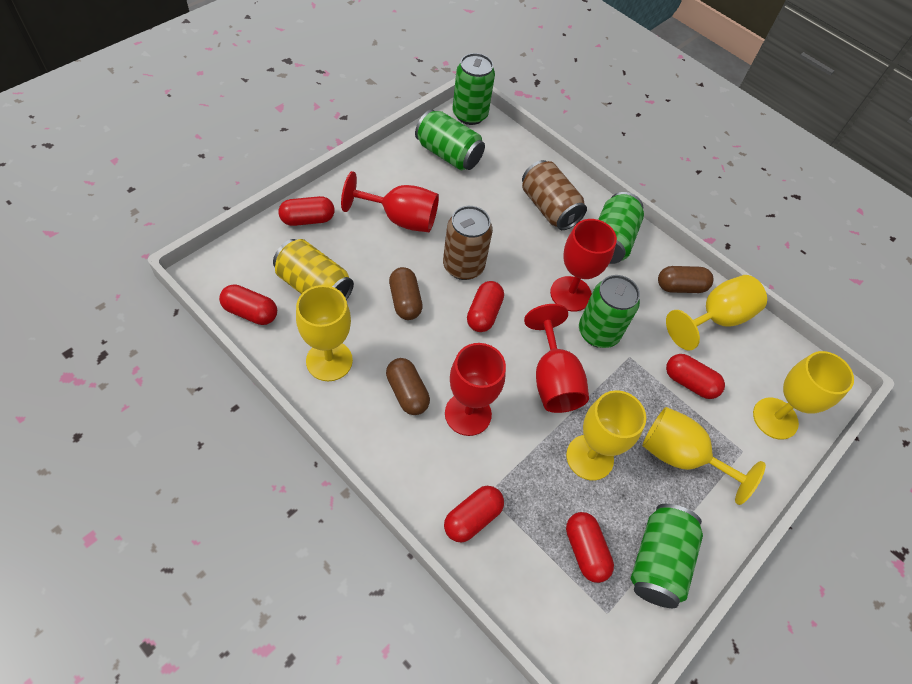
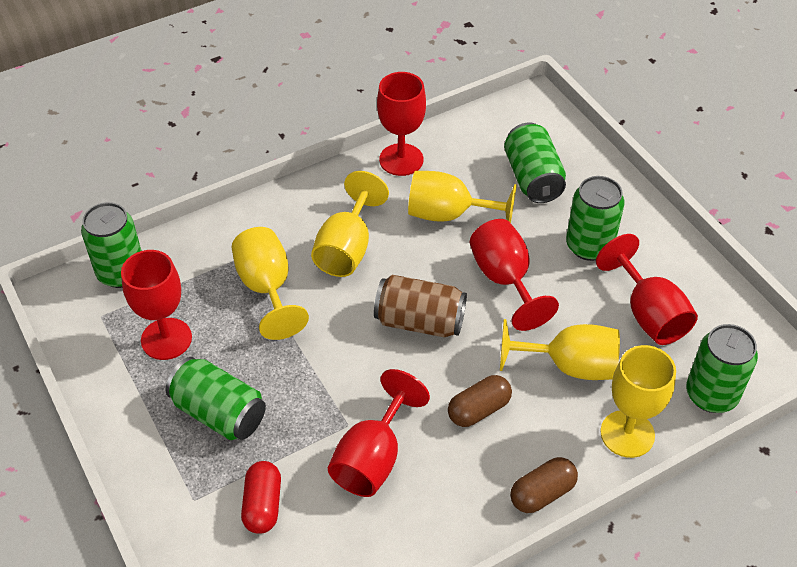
brown can: 2 -> 1
brown capsule: 3 -> 2
red capsule: 6 -> 1
red goblet: 4 -> 5
yellow can: 1 -> 0

